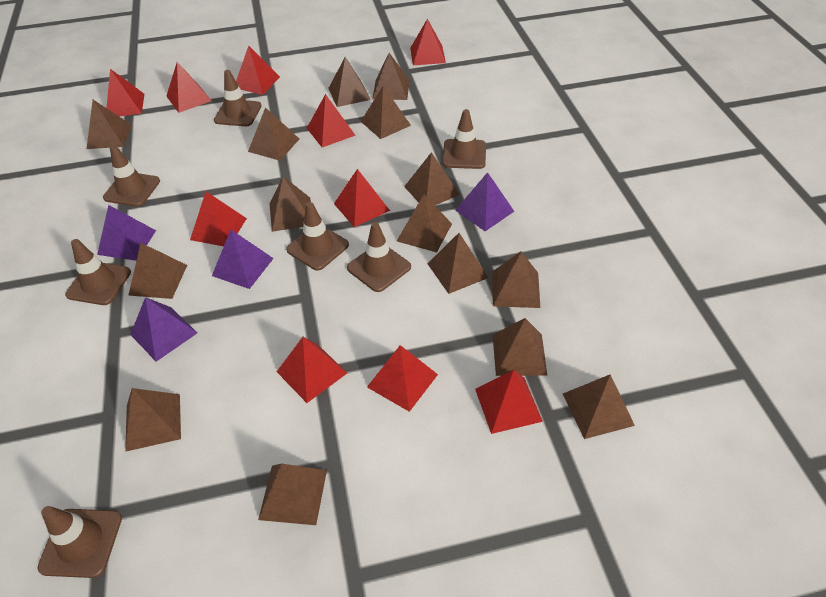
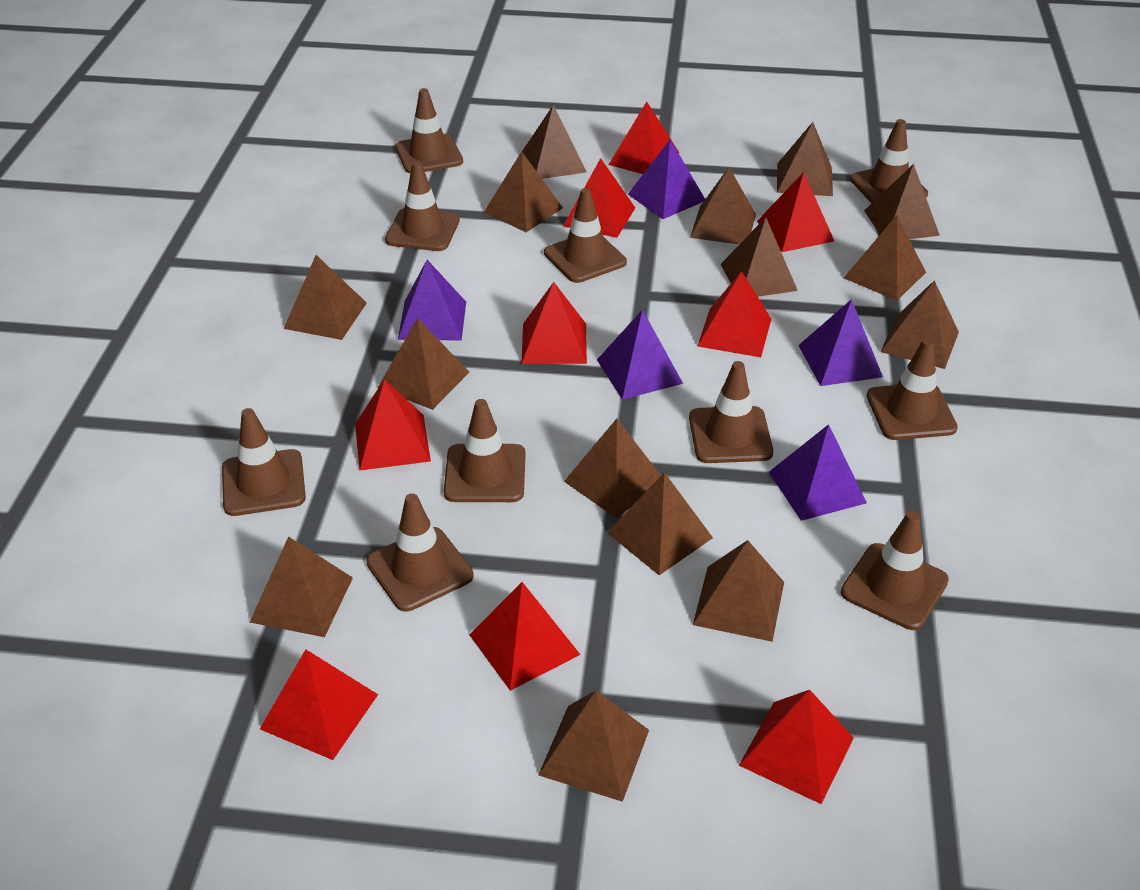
brown traffic cone: 7 -> 10
purple pyramid: 4 -> 5
red pyramid: 10 -> 9

